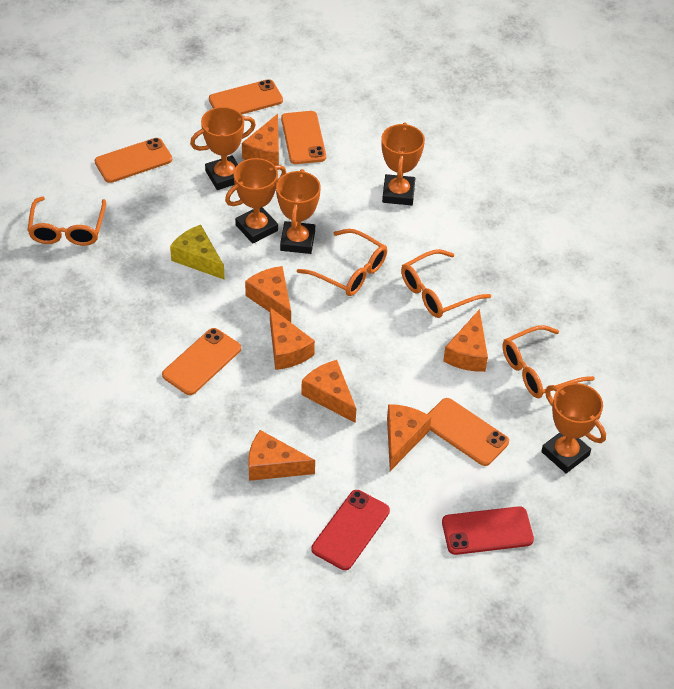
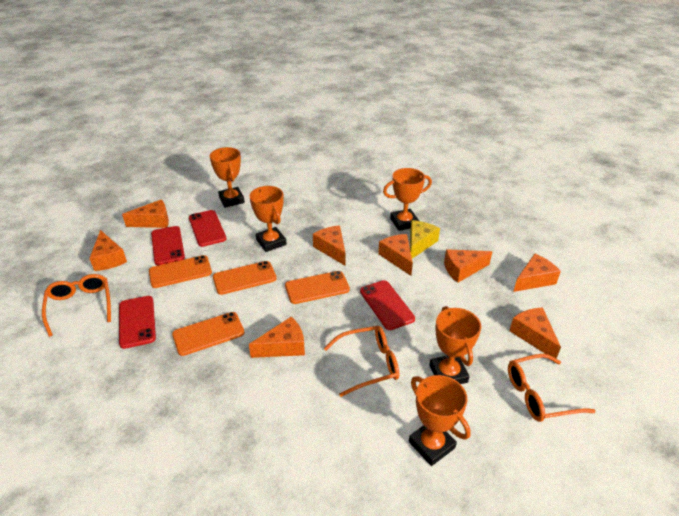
orange cheese: 7 -> 8
orange glasses: 4 -> 3
orange phone: 5 -> 4
red phone: 2 -> 4

